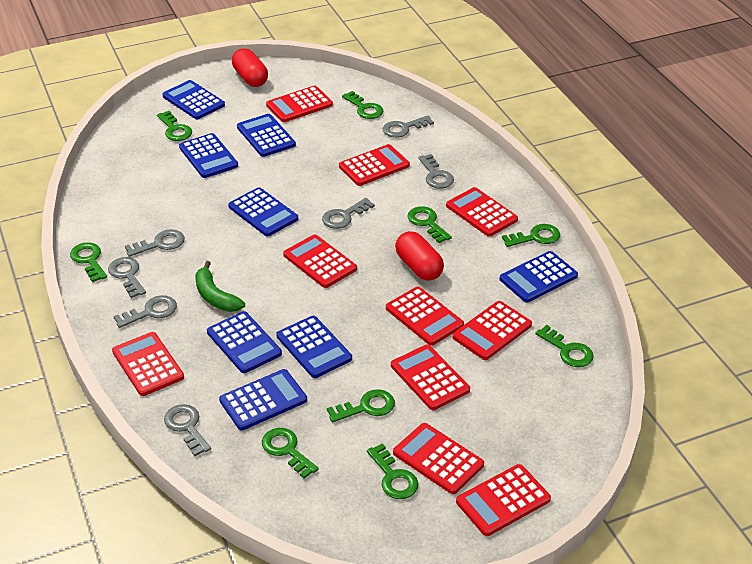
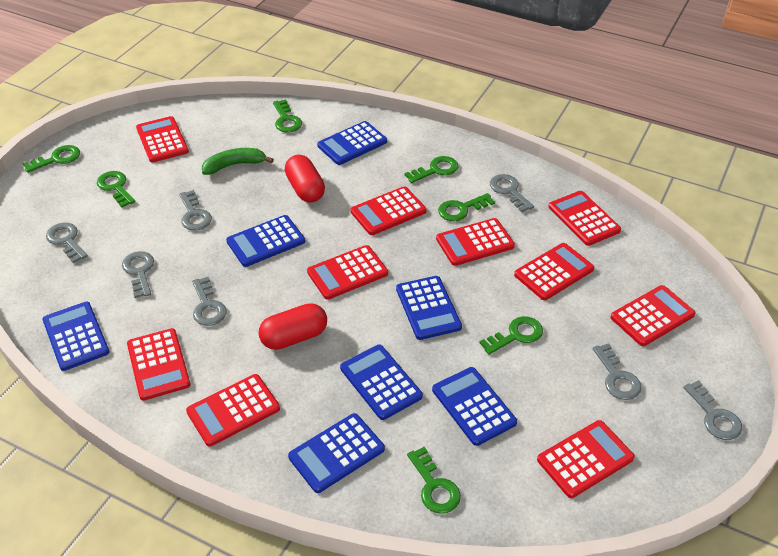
blue calculator: 8 -> 7
green key: 9 -> 7

